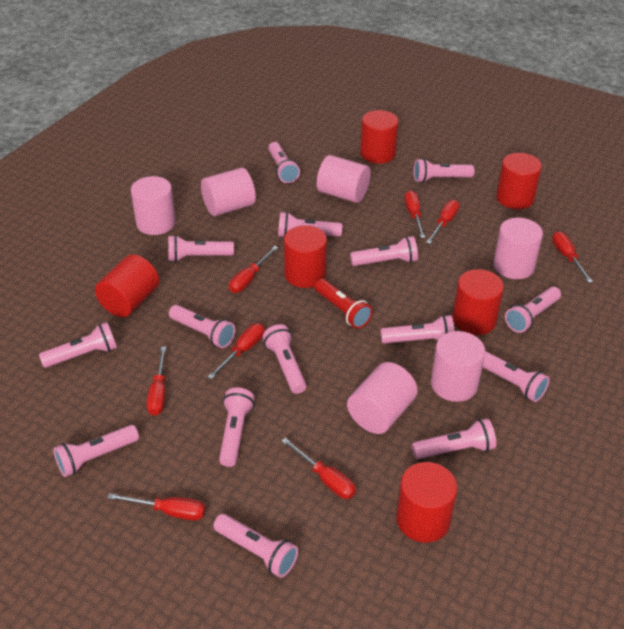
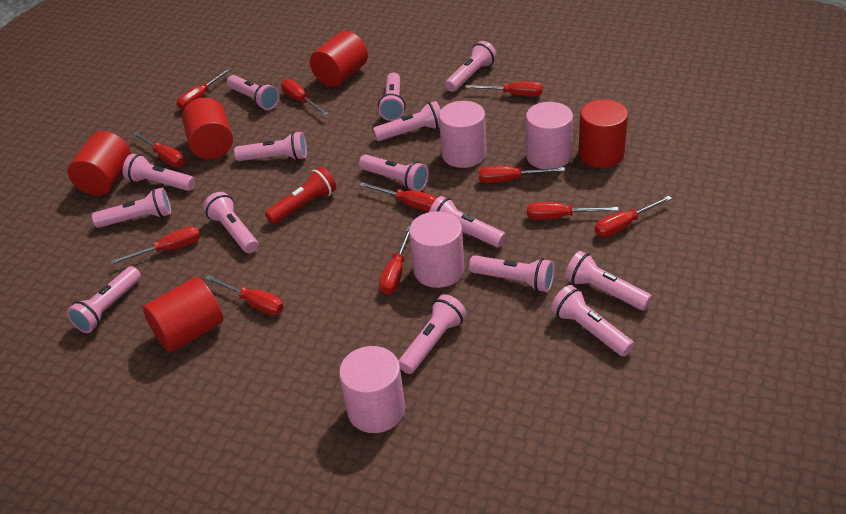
pink cylinder: 6 -> 4
red cylinder: 6 -> 5
red screwdriver: 8 -> 11

